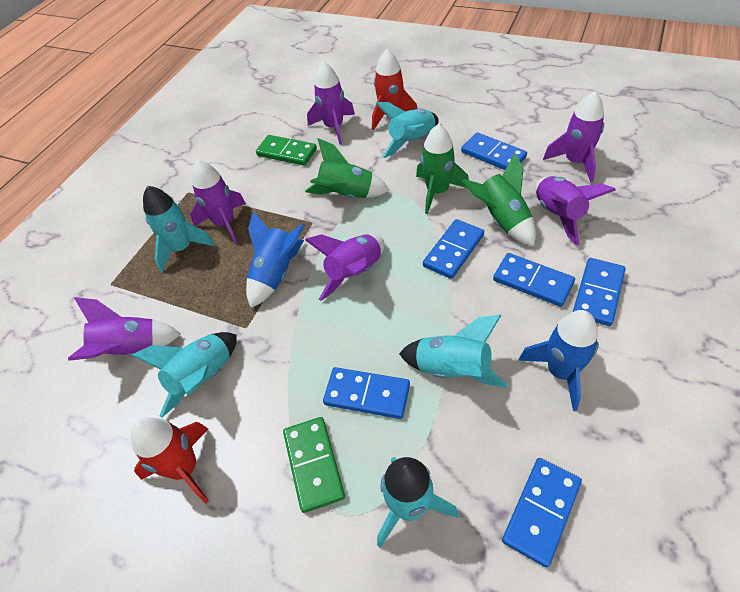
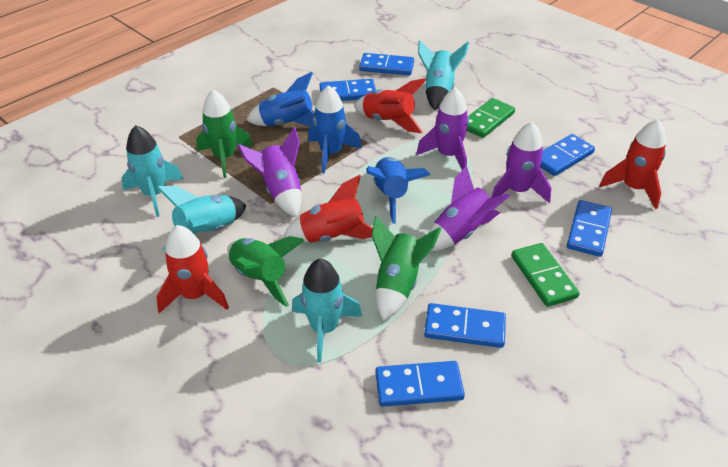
blue rocket: 2 -> 3
purple rocket: 6 -> 4
red rocket: 2 -> 4
turquoise rocket: 5 -> 4

